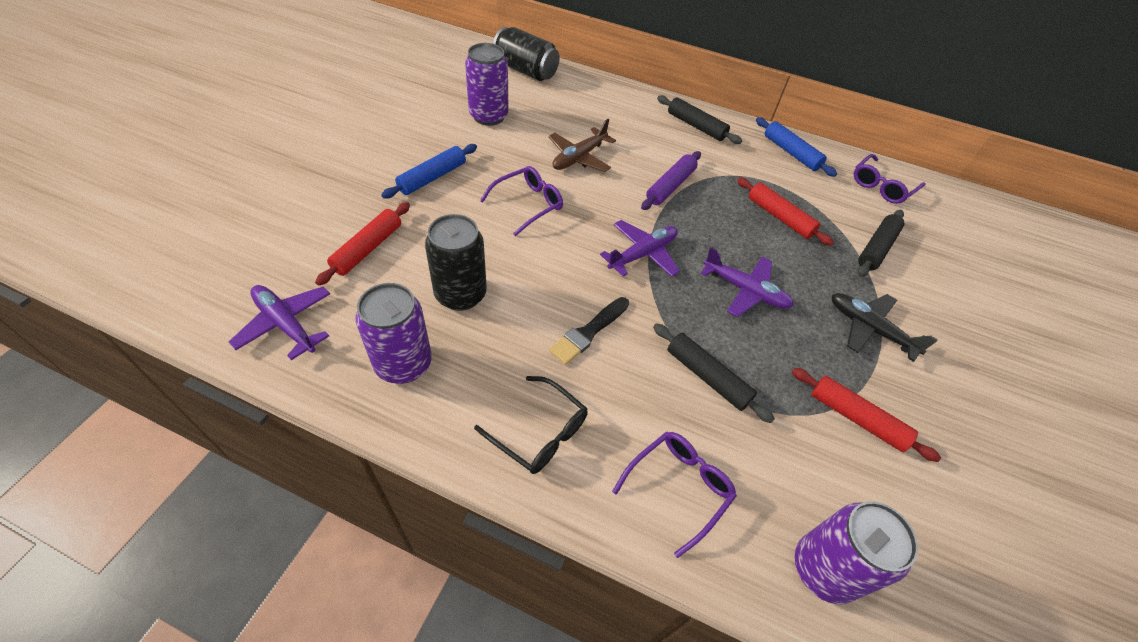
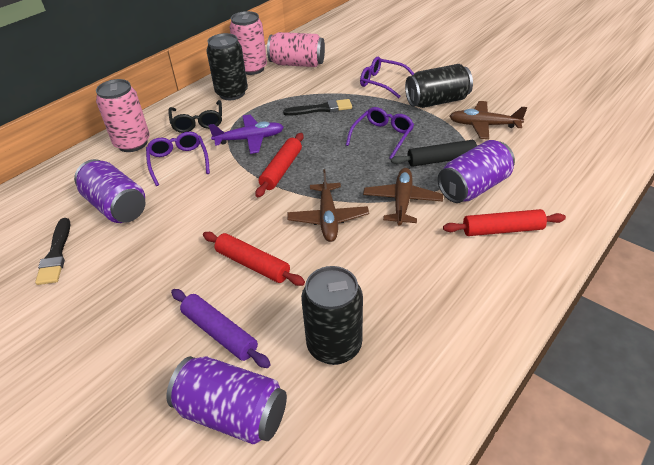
black brush: 1 -> 2
black can: 2 -> 3
black plane: 1 -> 0
black rolling pin: 3 -> 1
blue rolling pin: 2 -> 0
brown plane: 1 -> 3
pink can: 0 -> 3
purple plane: 3 -> 1

